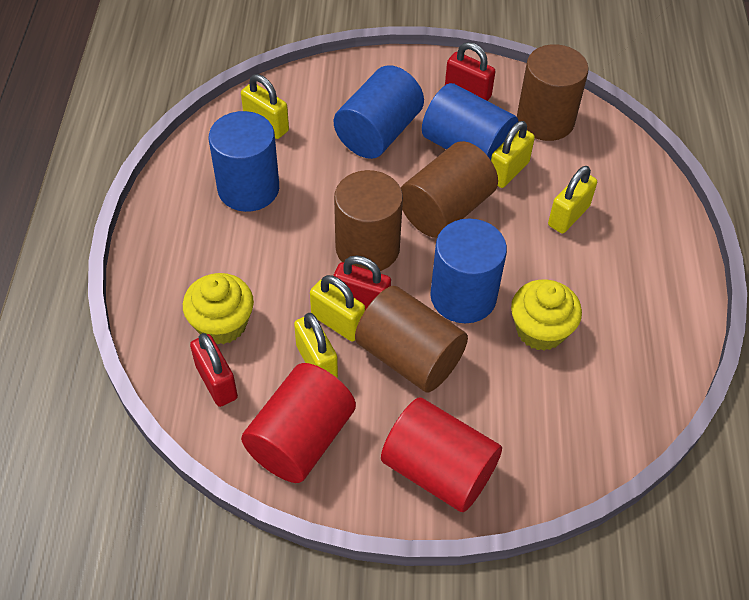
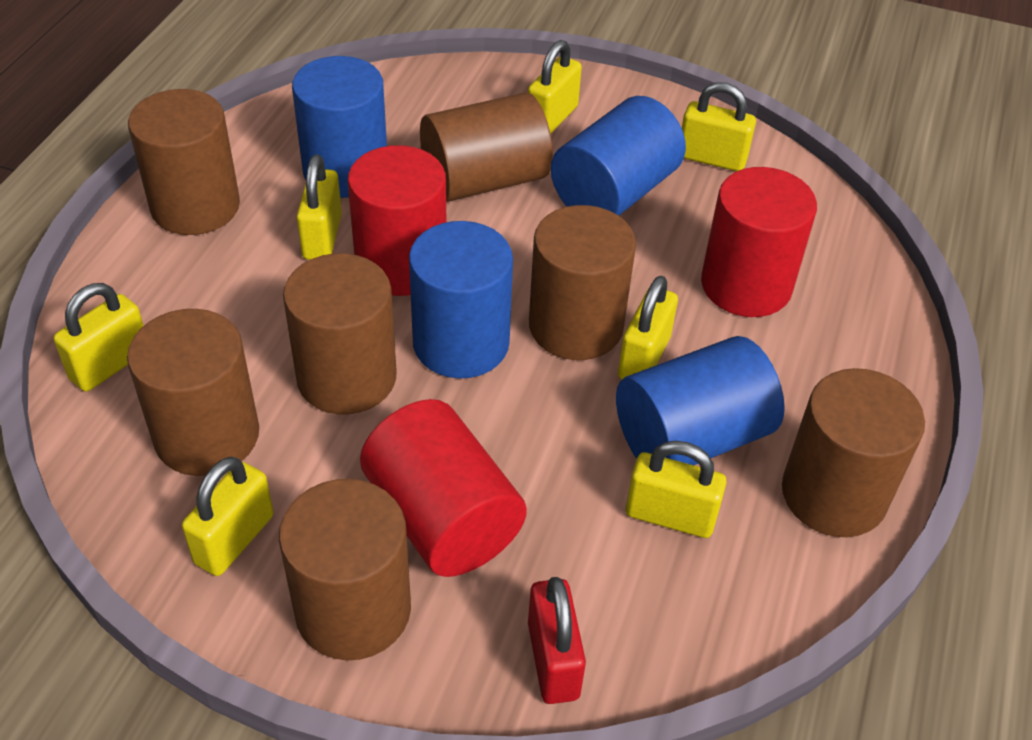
brown cylinder: 4 -> 7
red cylinder: 2 -> 3
red padlock: 3 -> 1
yellow cupcake: 2 -> 0
yellow padlock: 5 -> 7

